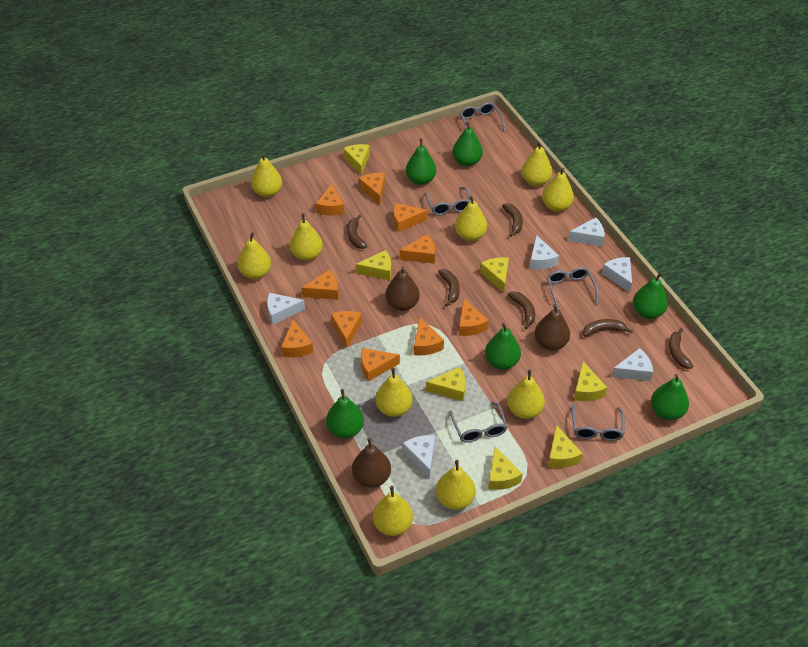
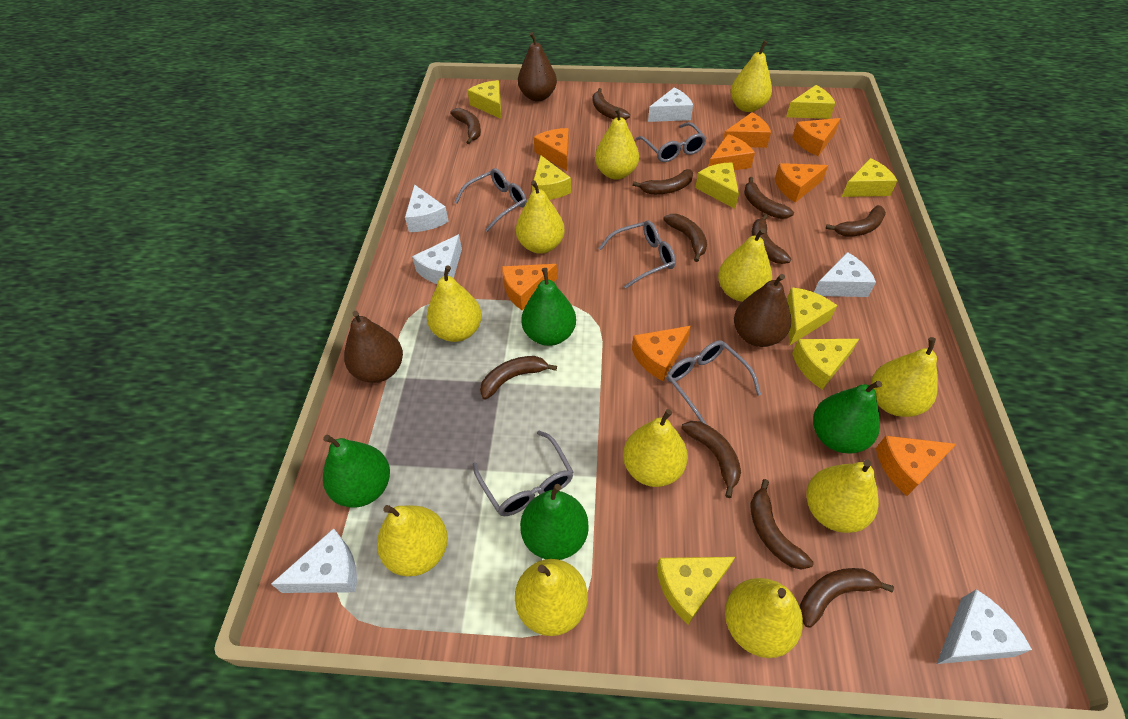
brown banana: 6 -> 11
green pear: 6 -> 4
orange cheese: 10 -> 8
yellow cheese: 7 -> 8
yellow pear: 10 -> 11

